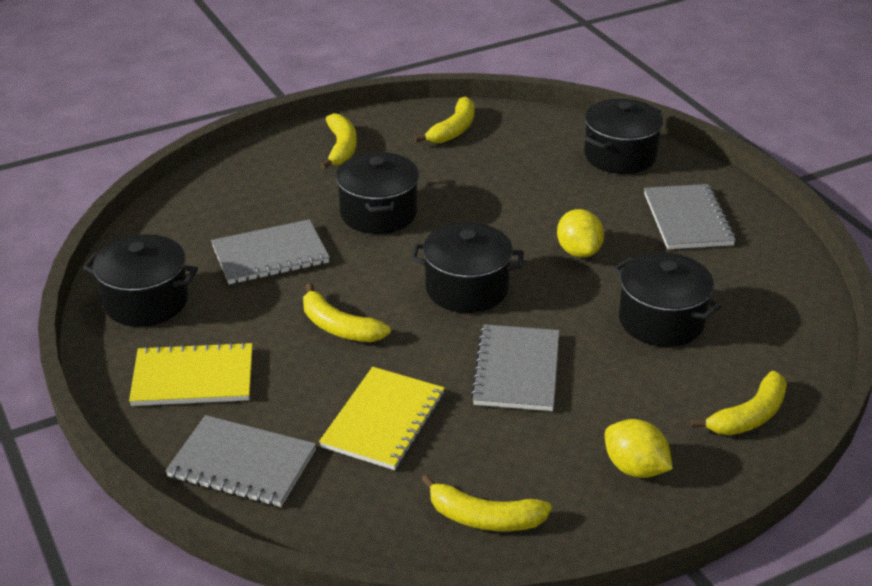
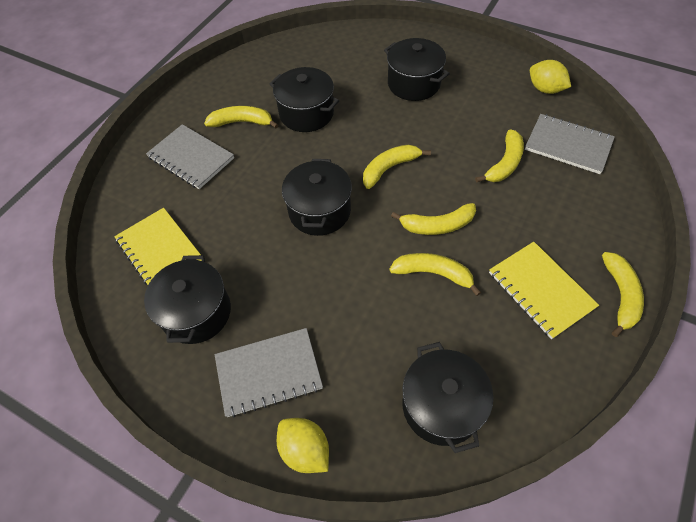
grey notebook: 4 -> 3
yellow banana: 5 -> 6

